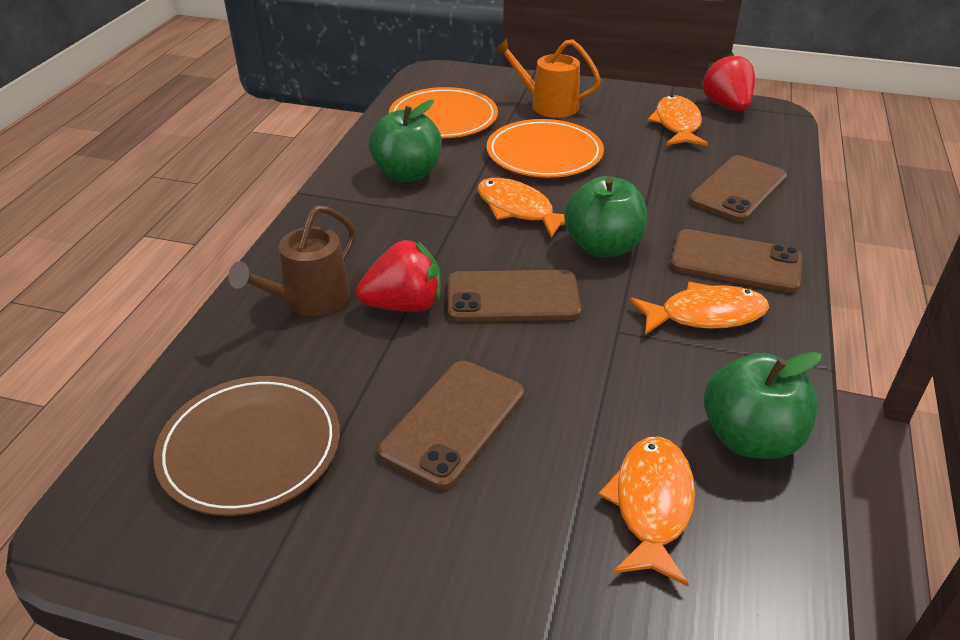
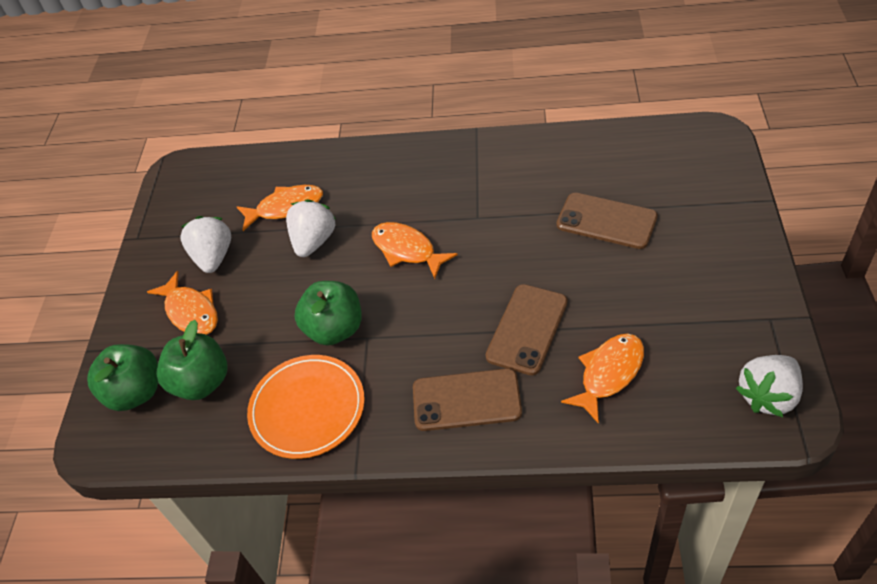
brown phone: 4 -> 3
brown plate: 1 -> 0
brown watering can: 1 -> 0
orange plate: 2 -> 1
orange watering can: 1 -> 0
red strawberry: 2 -> 0
white strawberry: 0 -> 3

